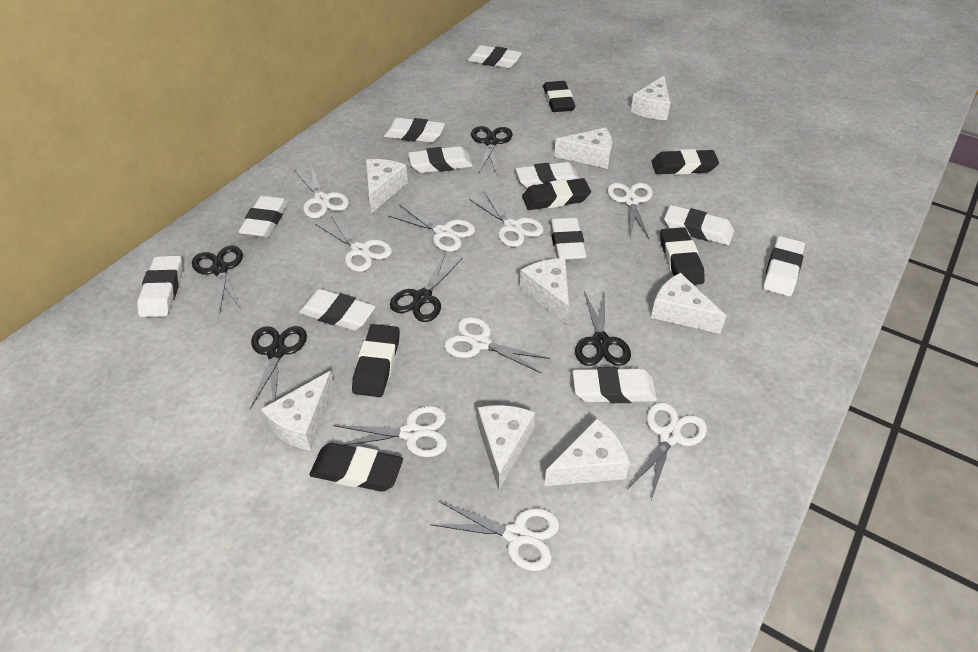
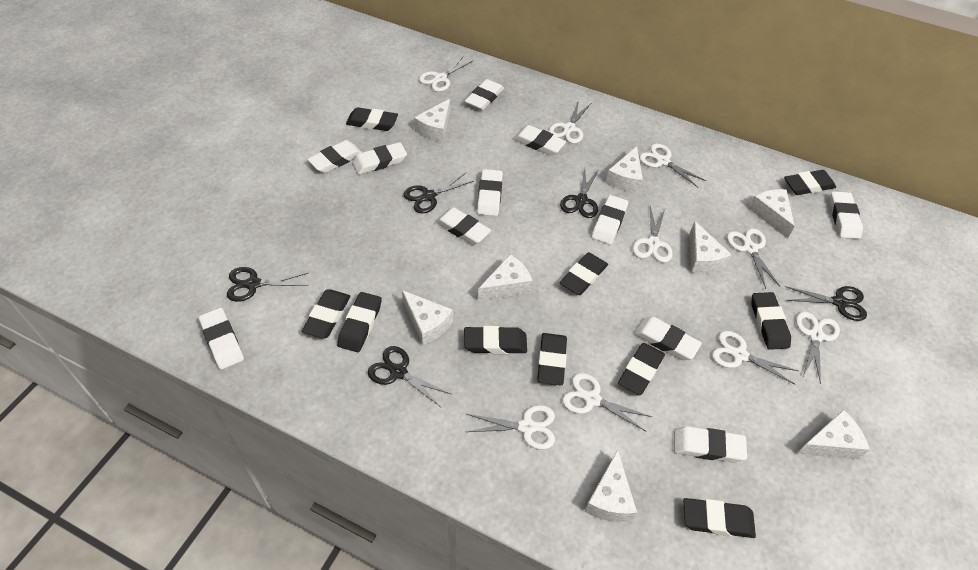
black eraser: 6 -> 10

